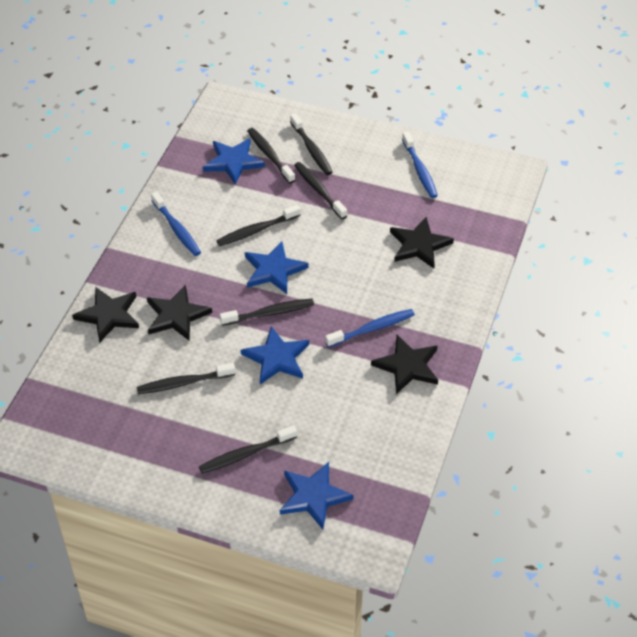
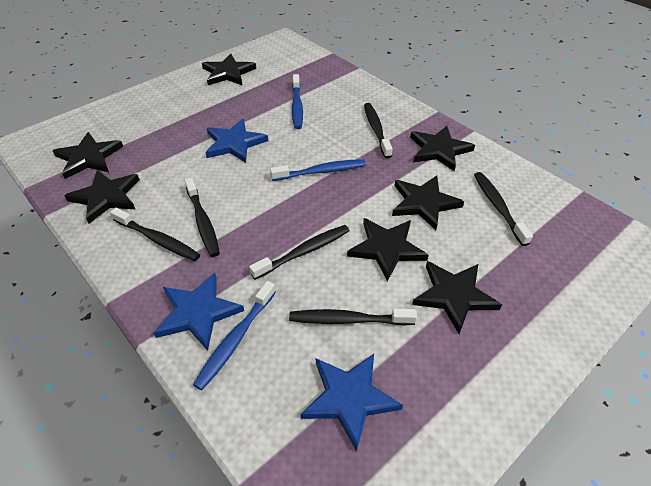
black star: 4 -> 7
black toothbrush: 7 -> 6
blue star: 4 -> 3

